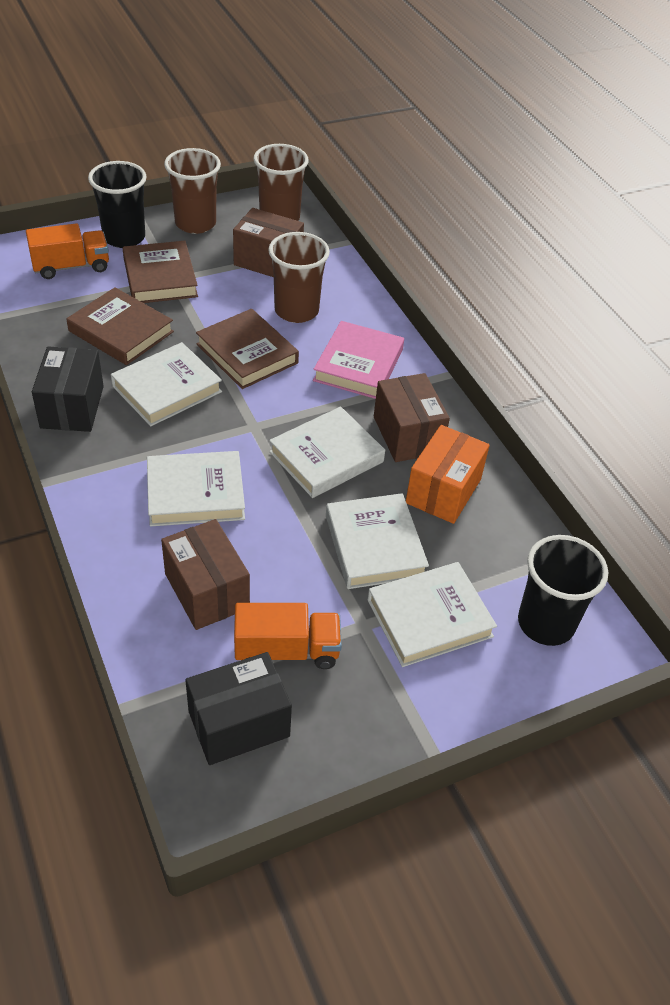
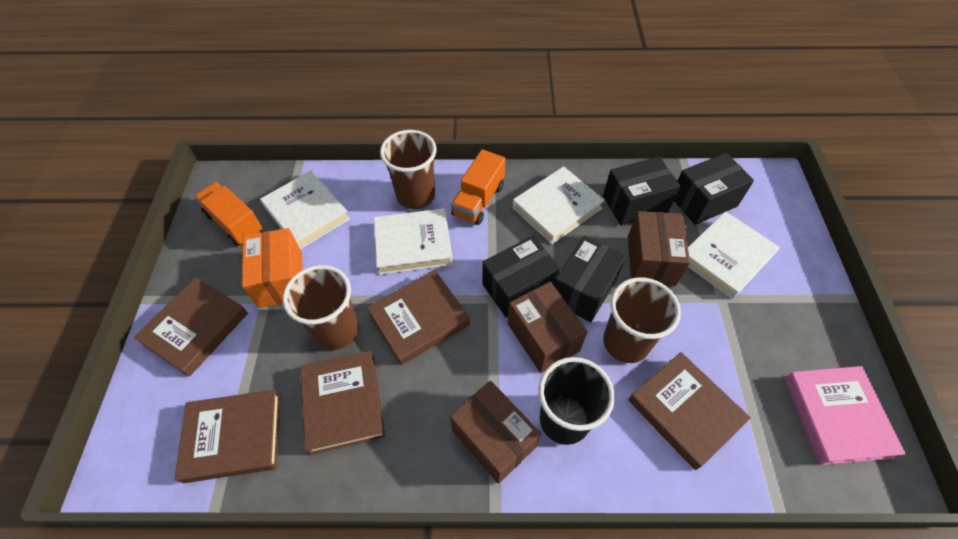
black box: 2 -> 4
black cup: 2 -> 1
brown book: 3 -> 5
white book: 5 -> 4

